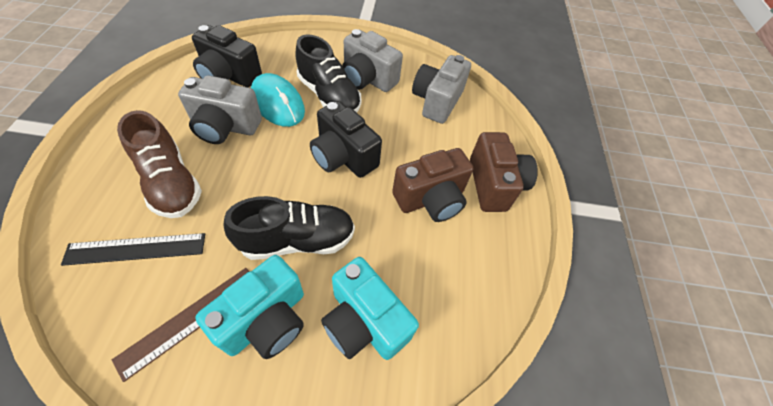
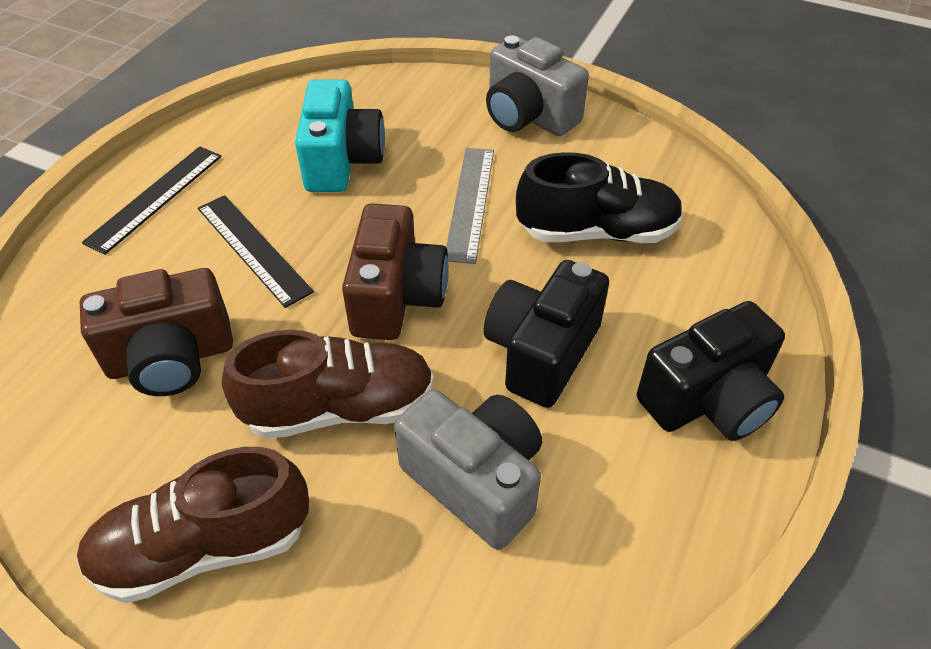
black ruler: 1 -> 2
black shoe: 2 -> 1
brown ruler: 1 -> 0
brown shoe: 1 -> 2
grey camera: 3 -> 2
grey ruler: 0 -> 1
turquoise camera: 2 -> 1
turquoise mouse: 1 -> 0

